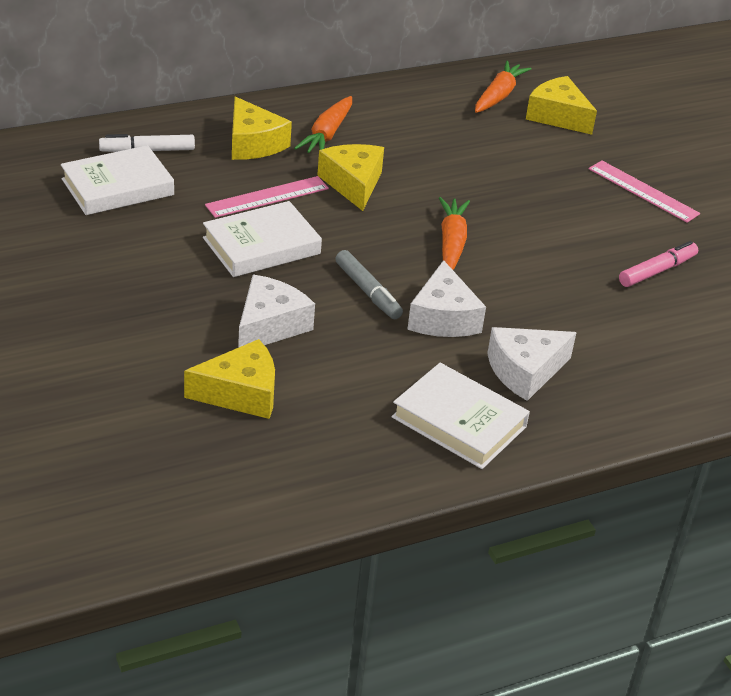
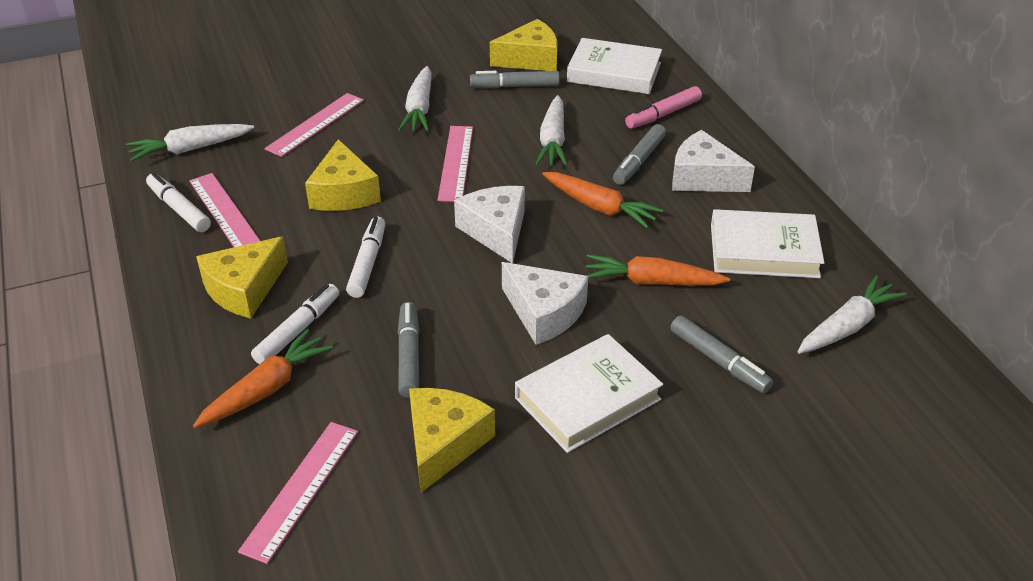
grey marker: 1 -> 4
pink ruler: 2 -> 4
white carrot: 0 -> 4
white marker: 1 -> 3

